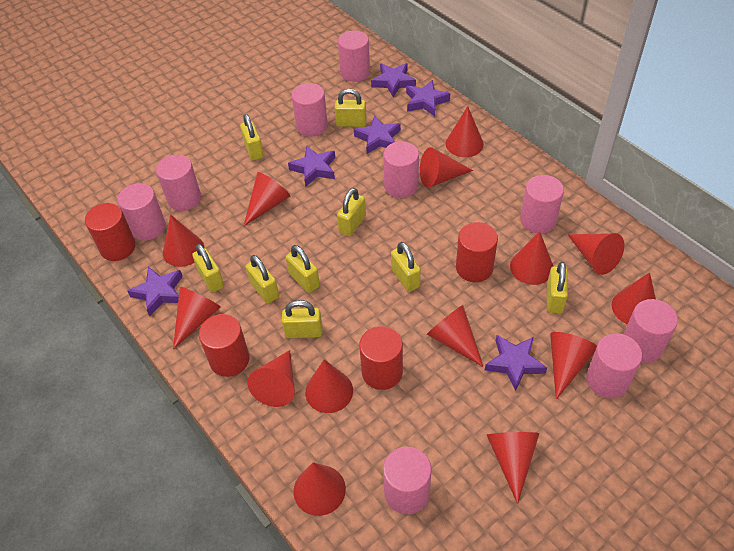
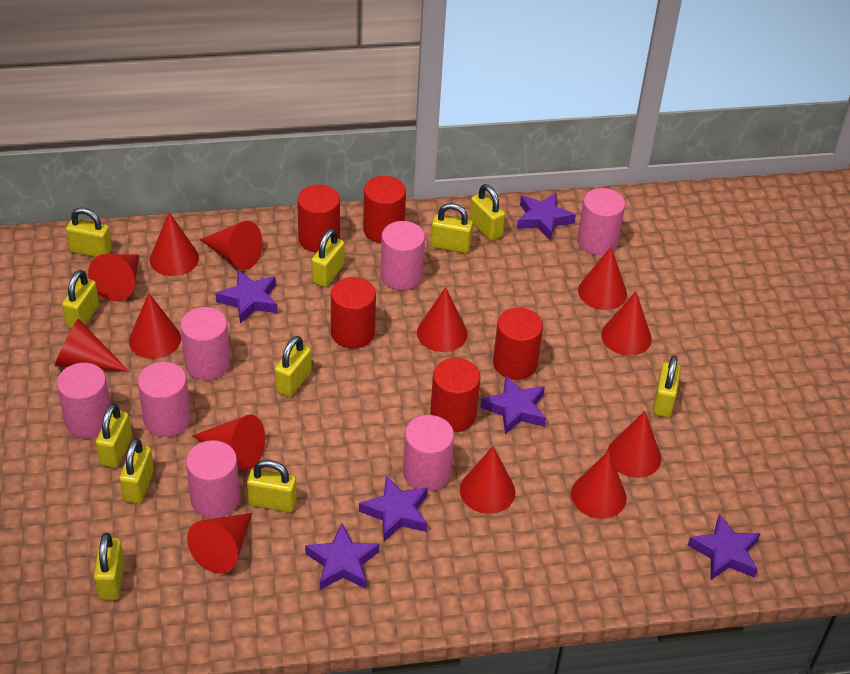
pink cylinder: 9 -> 7
red cone: 14 -> 13
red cylinder: 4 -> 5
yellow padlock: 9 -> 11

